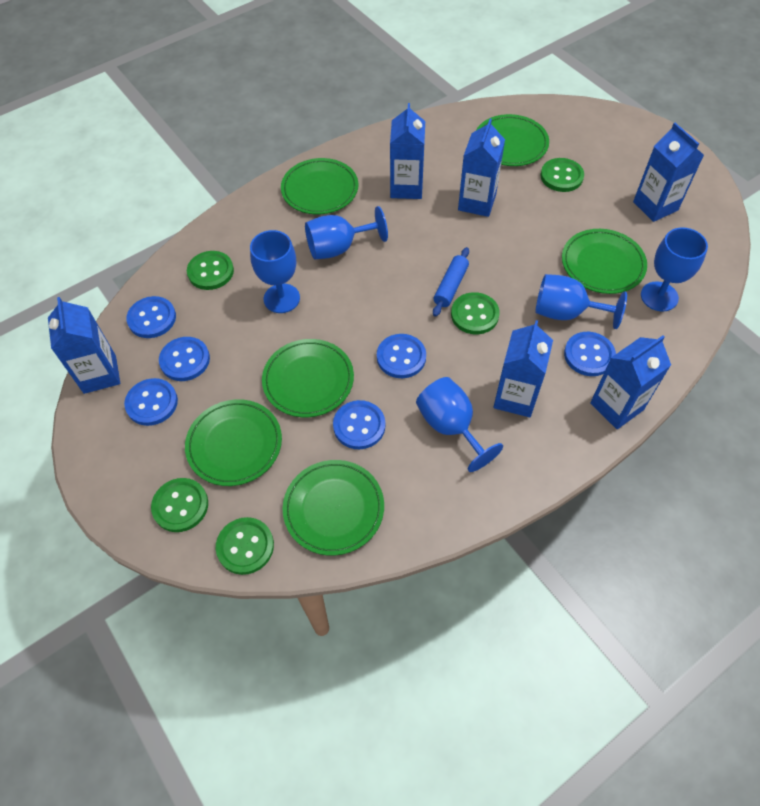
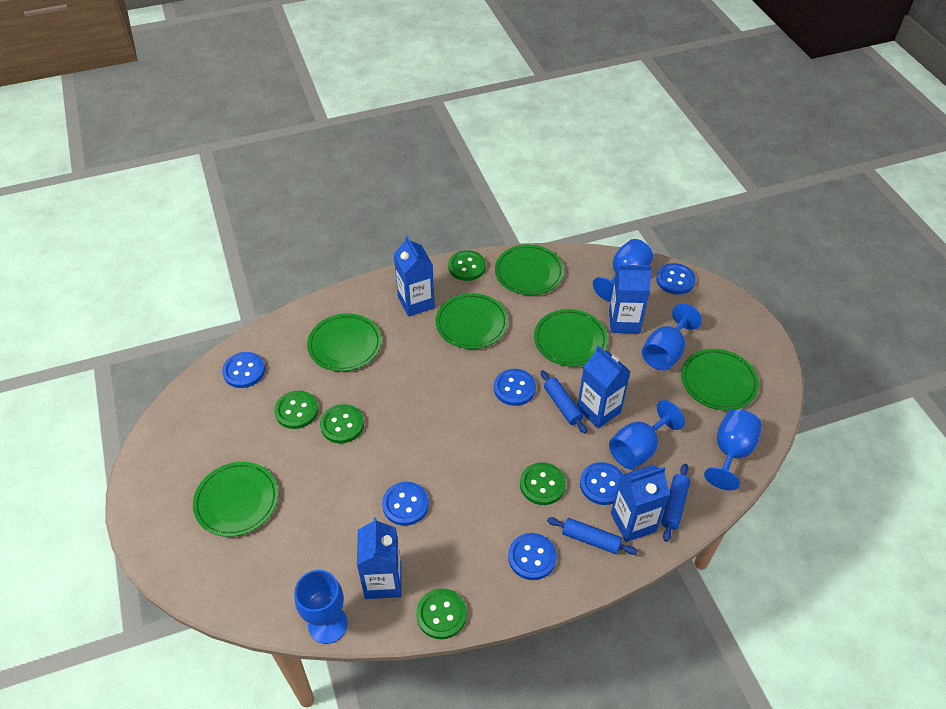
blue carton: 6 -> 5
blue rolling pin: 1 -> 3

